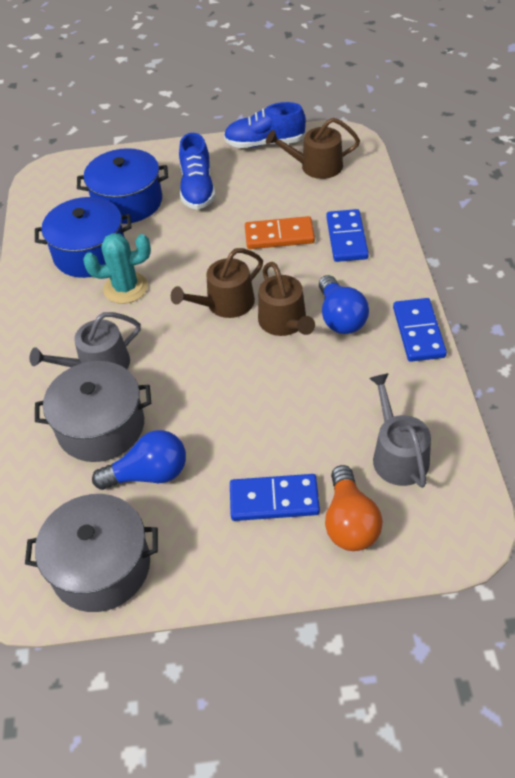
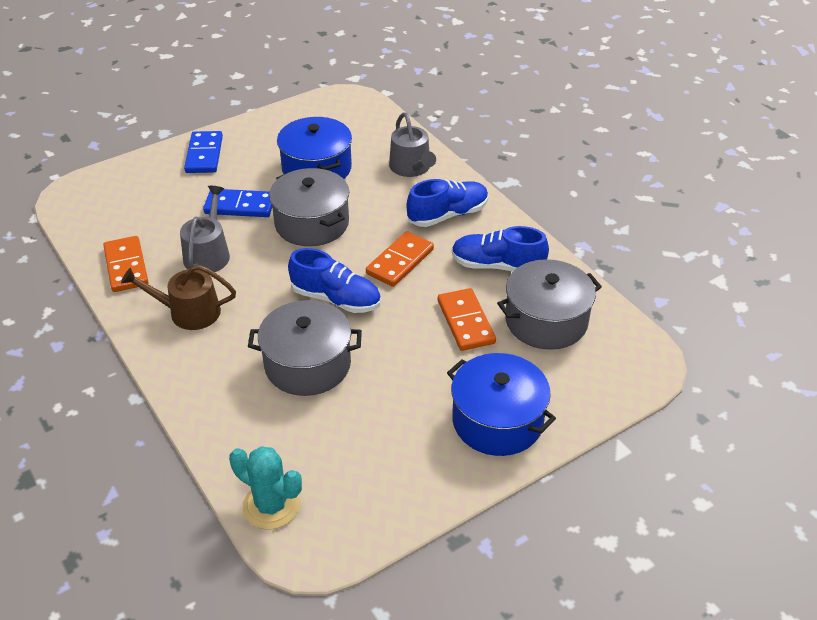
blue domino: 3 -> 2
blue light bulb: 2 -> 0
blue shoe: 2 -> 3
brown watering can: 3 -> 1
grey pot: 2 -> 3
orange domino: 1 -> 3
orange light bulb: 1 -> 0

